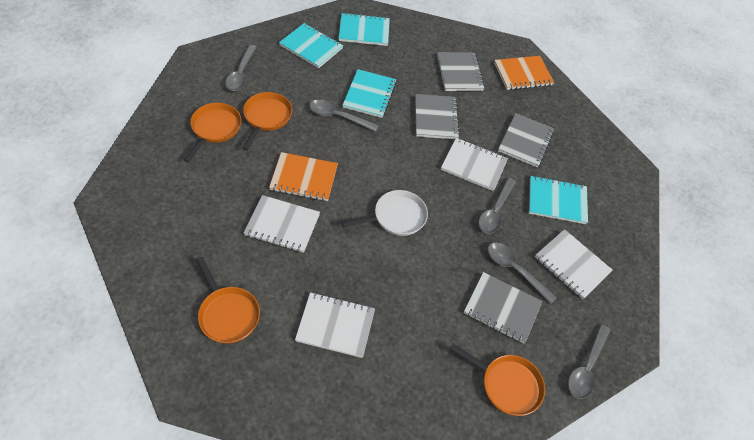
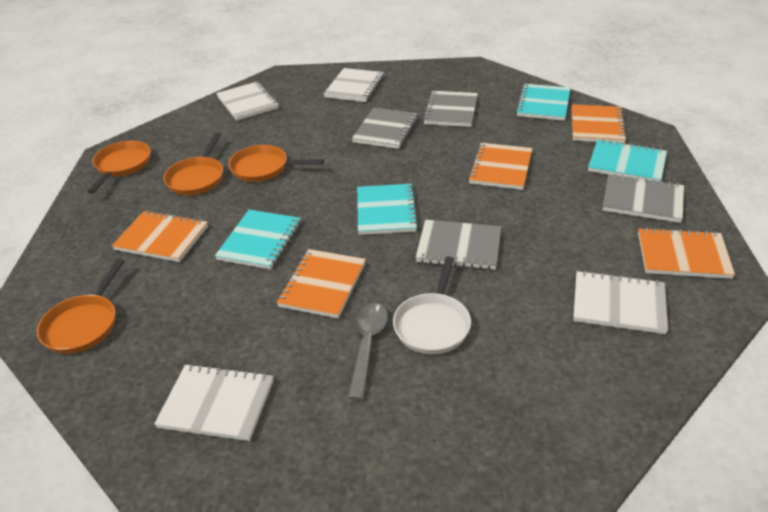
grey spoon: 5 -> 1
orange notebook: 2 -> 5

